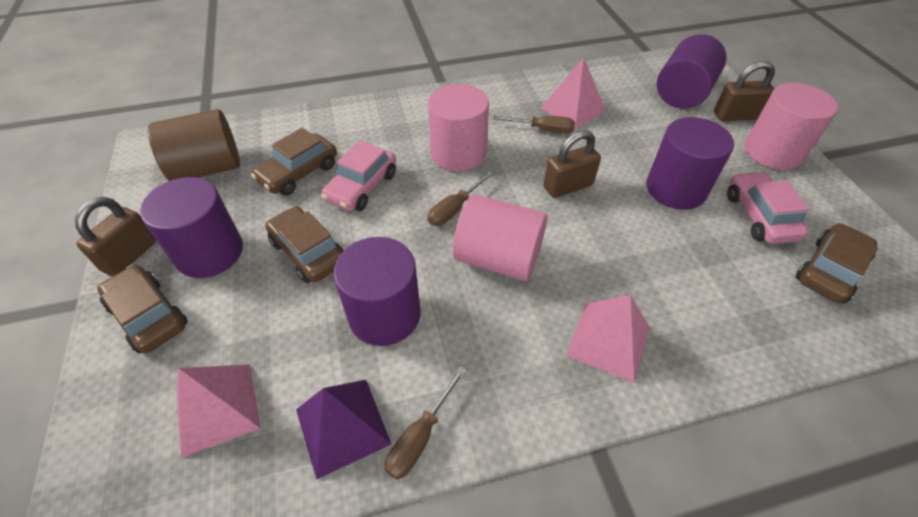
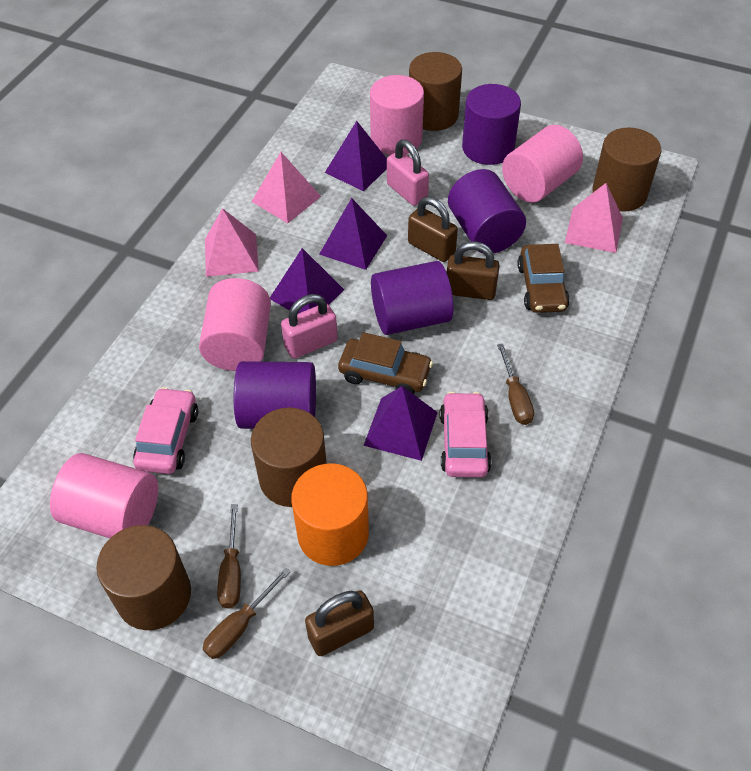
brown car: 4 -> 2
brown cylinder: 1 -> 4
orange cylinder: 0 -> 1
pink cylinder: 3 -> 4
pink padlock: 0 -> 2
purple pyramid: 1 -> 4

